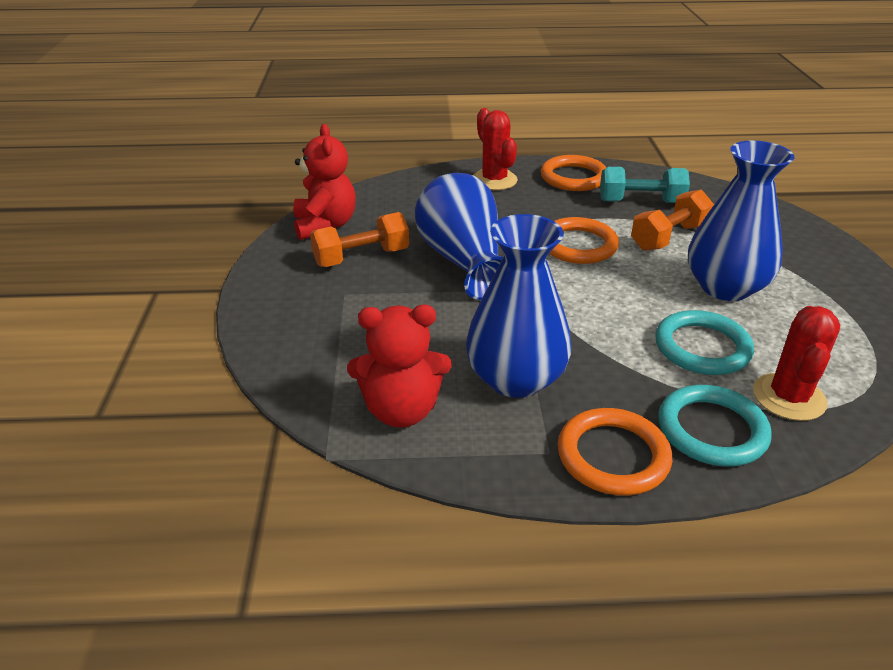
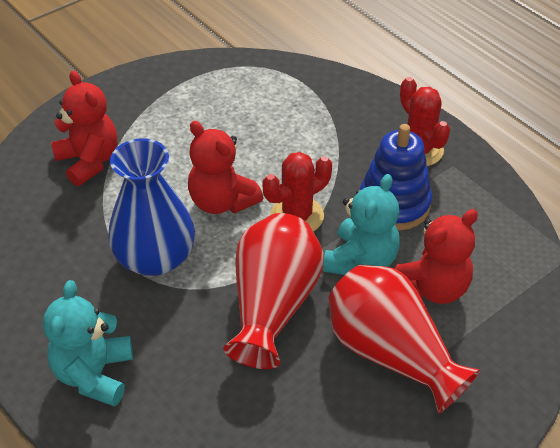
blue stacking toy: 0 -> 1
blue vase: 3 -> 1
orange dumbbell: 2 -> 0
orange ring: 3 -> 0
red teddy bear: 2 -> 3
red vase: 0 -> 2
turquoise dumbbell: 1 -> 0
turquoise ring: 2 -> 0
turquoise teddy bear: 0 -> 2

